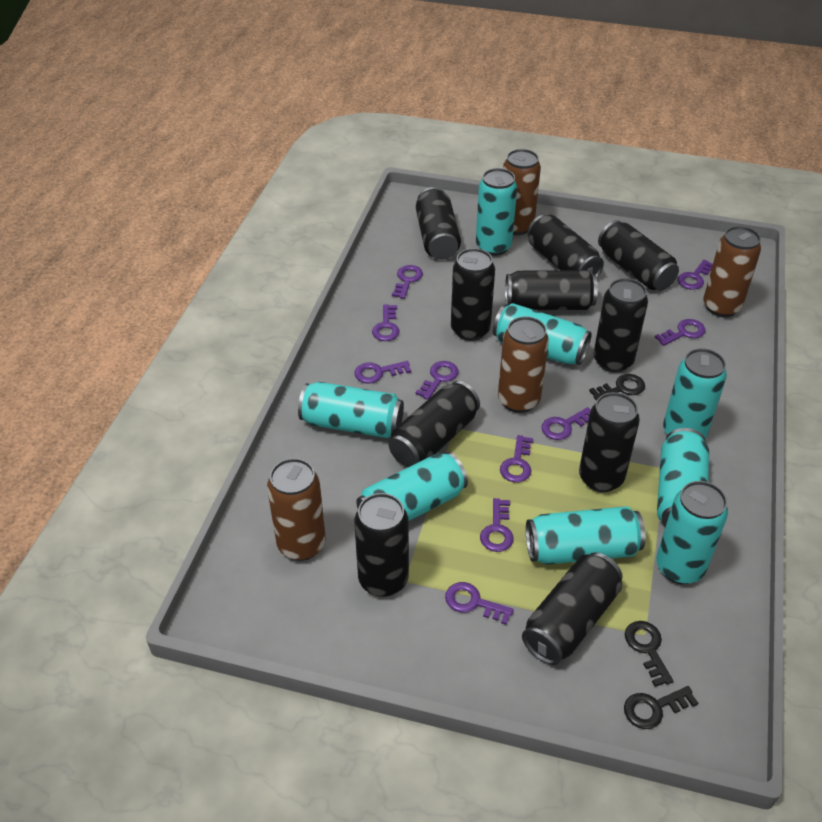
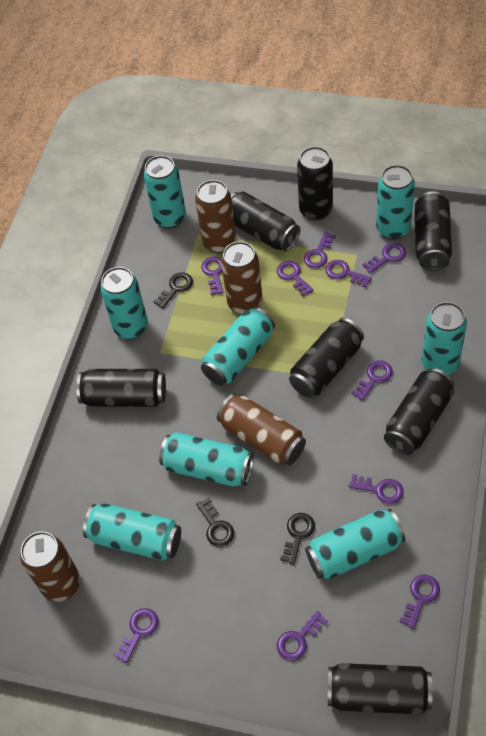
black can: 10 -> 7

